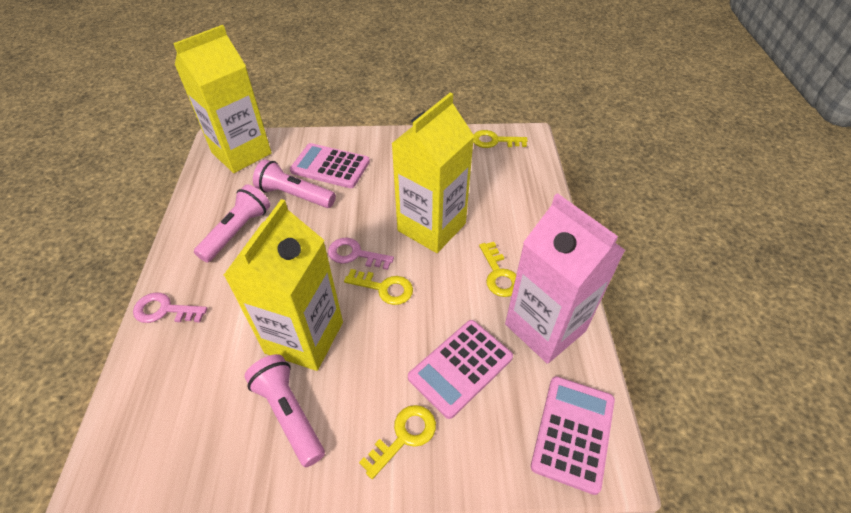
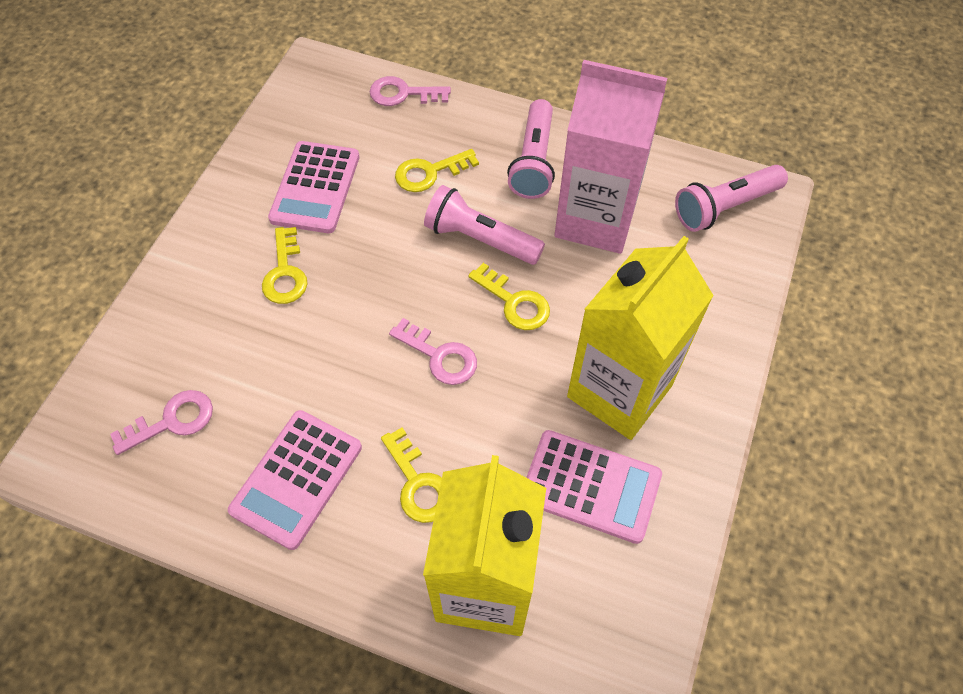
pink key: 2 -> 3
yellow carton: 3 -> 2

